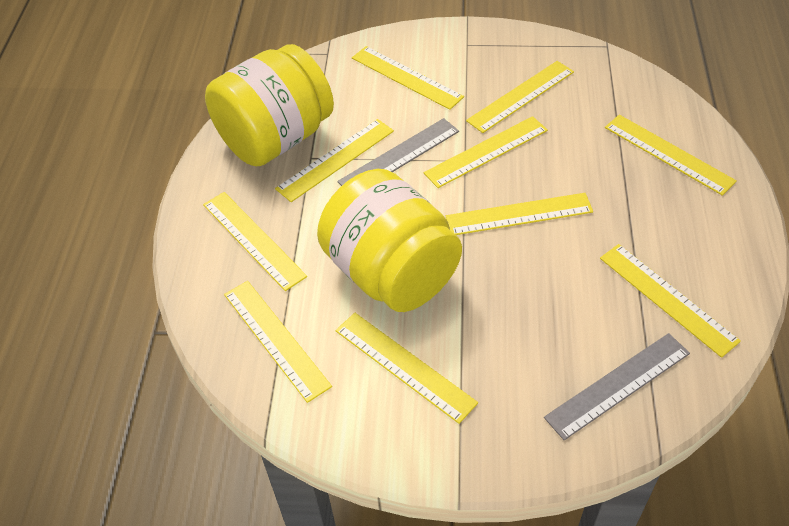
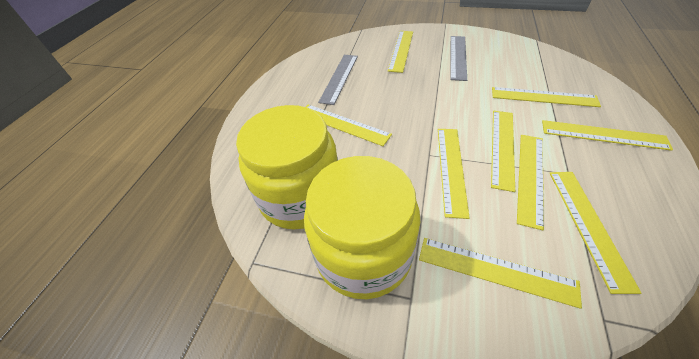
yellow ruler: 10 -> 9

